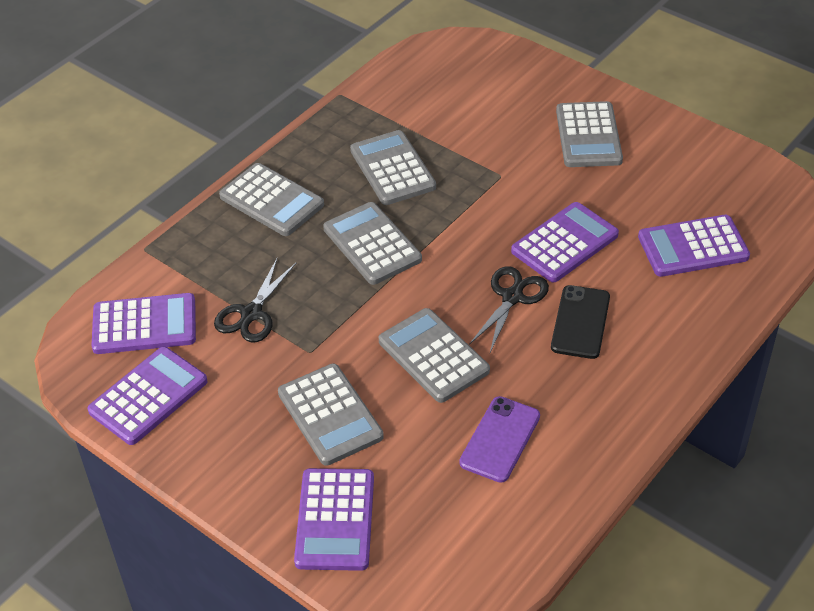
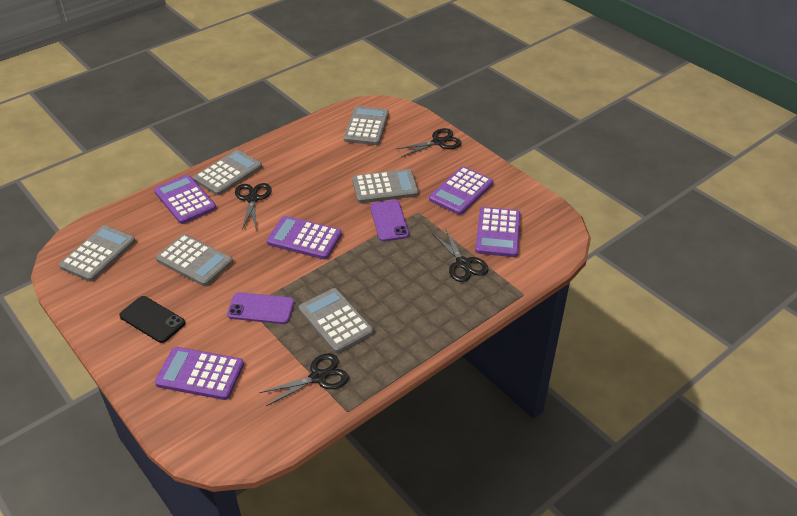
black scissors: 2 -> 4
purple phone: 1 -> 2

